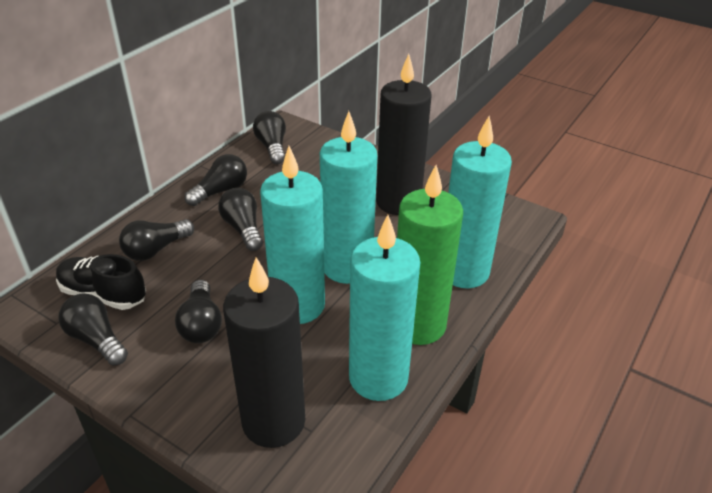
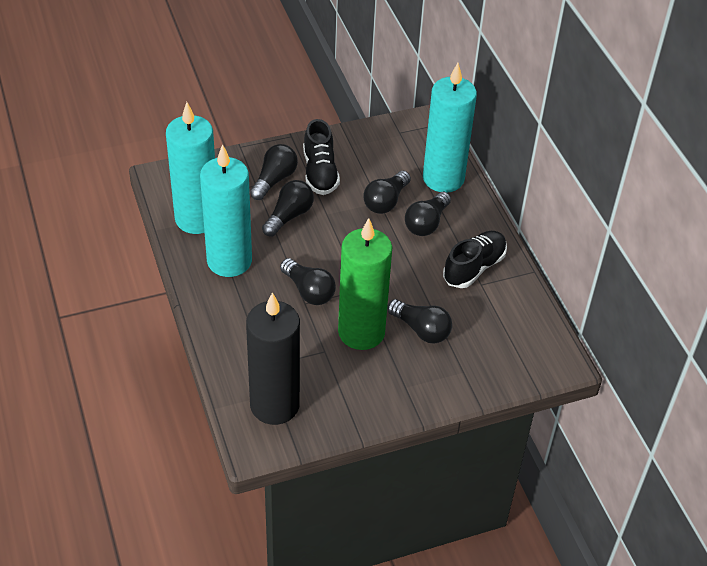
black candle: 2 -> 1
black shoe: 1 -> 2
turquoise candle: 4 -> 3

